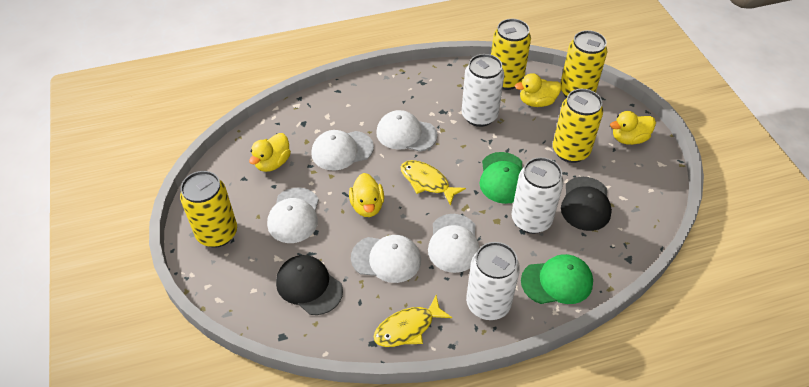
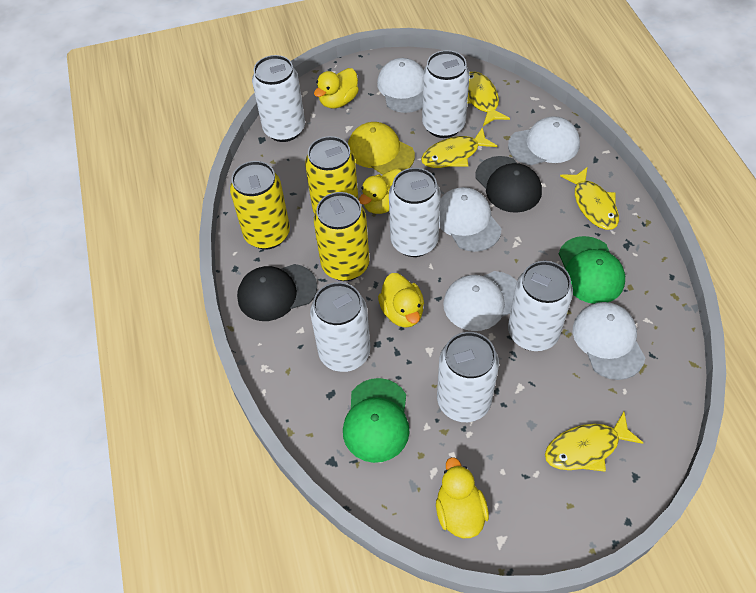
white can: 3 -> 6
yellow can: 4 -> 3
yellow cap: 0 -> 1
yellow fish: 2 -> 4

